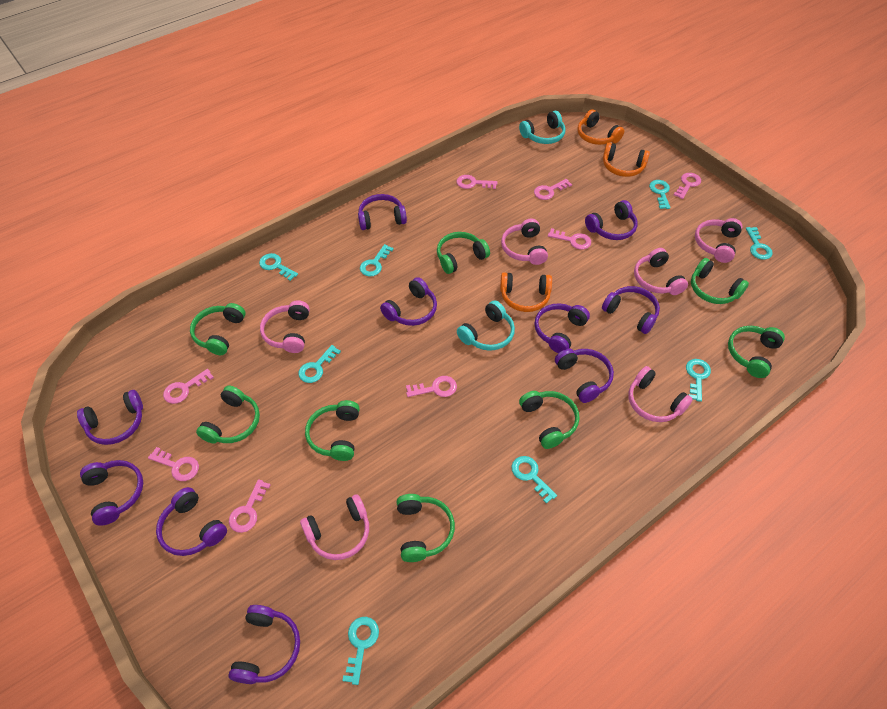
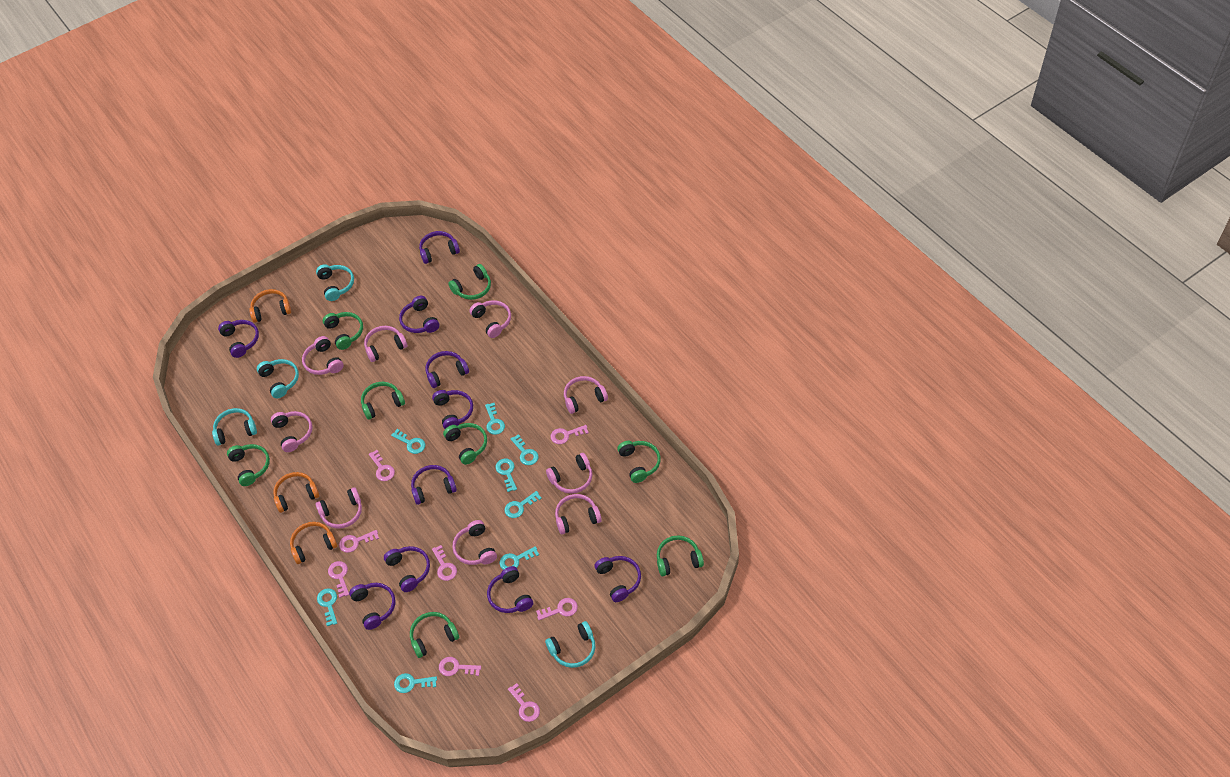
pink headphones: 6 -> 9
turquoise headphones: 2 -> 4

